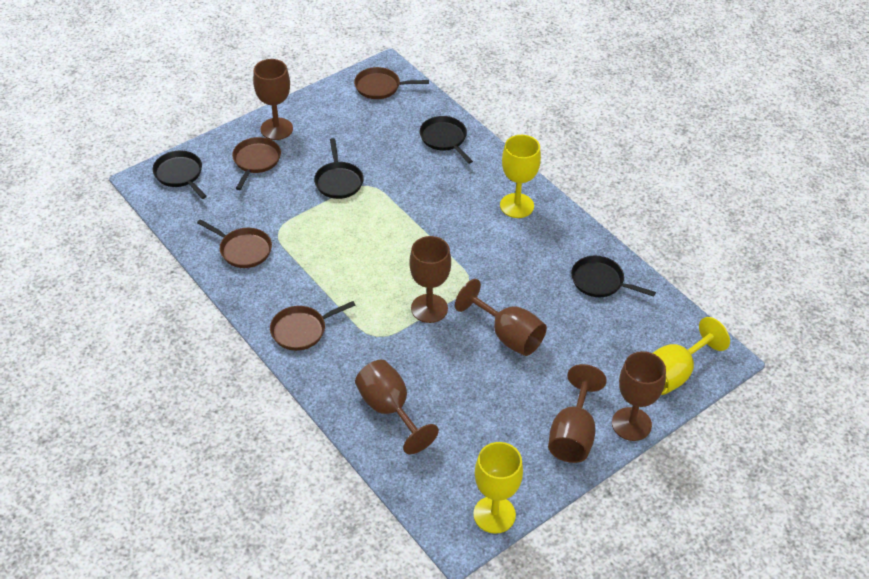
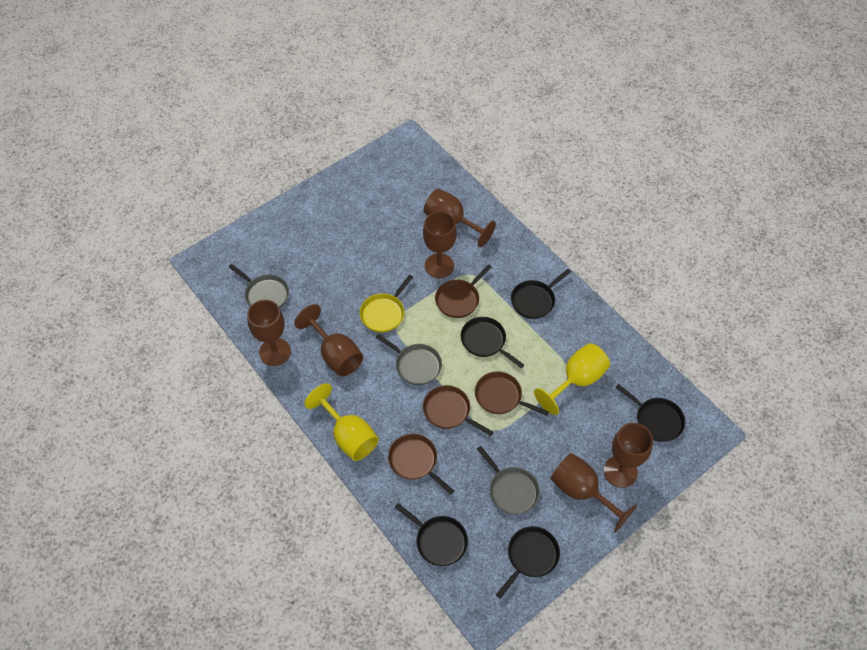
black pan: 4 -> 5
grey pan: 0 -> 3
yellow goblet: 3 -> 2
yellow pan: 0 -> 1

